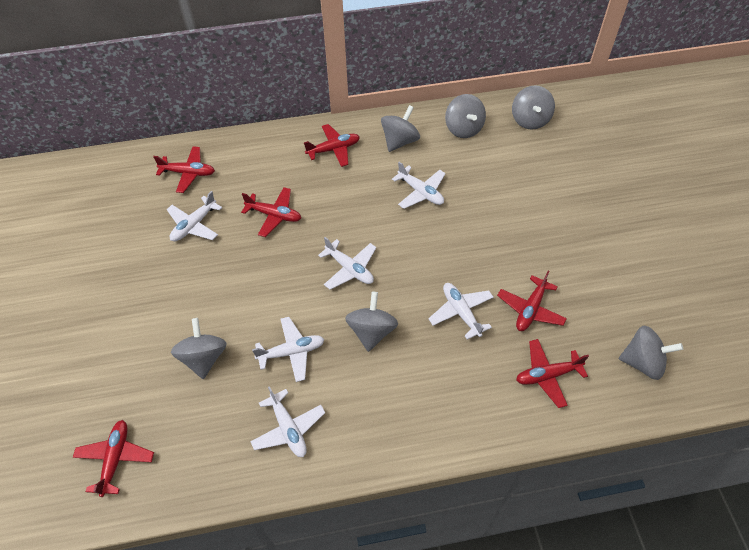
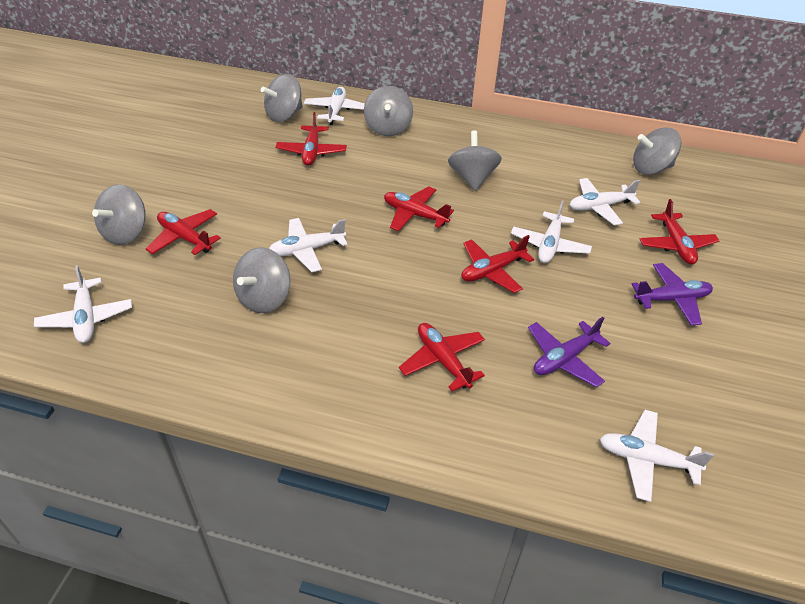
purple plane: 0 -> 2

